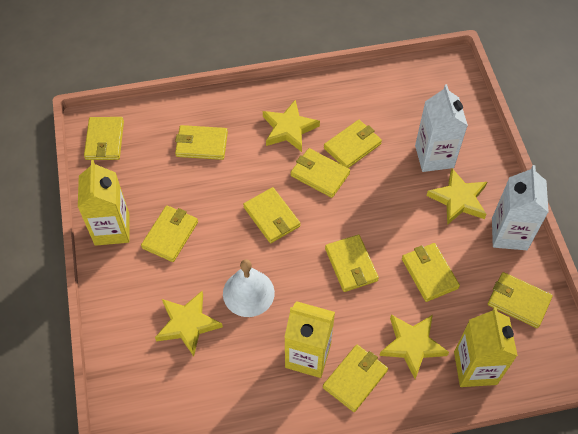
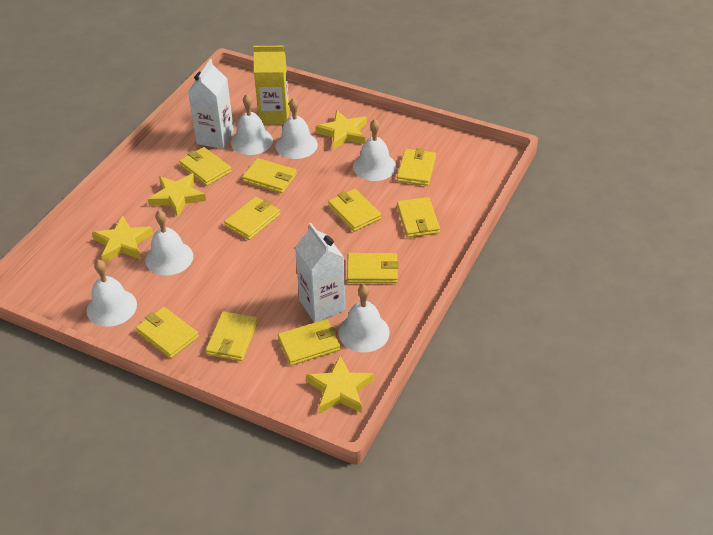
white bell: 1 -> 6
yellow carton: 3 -> 1

